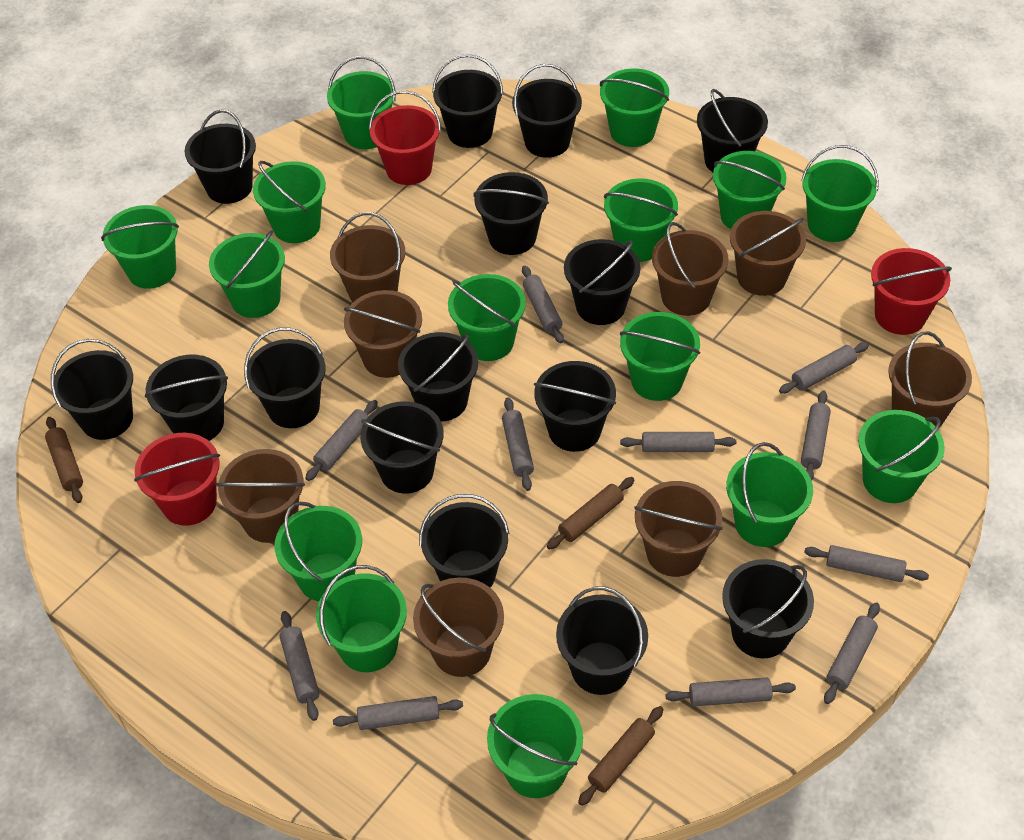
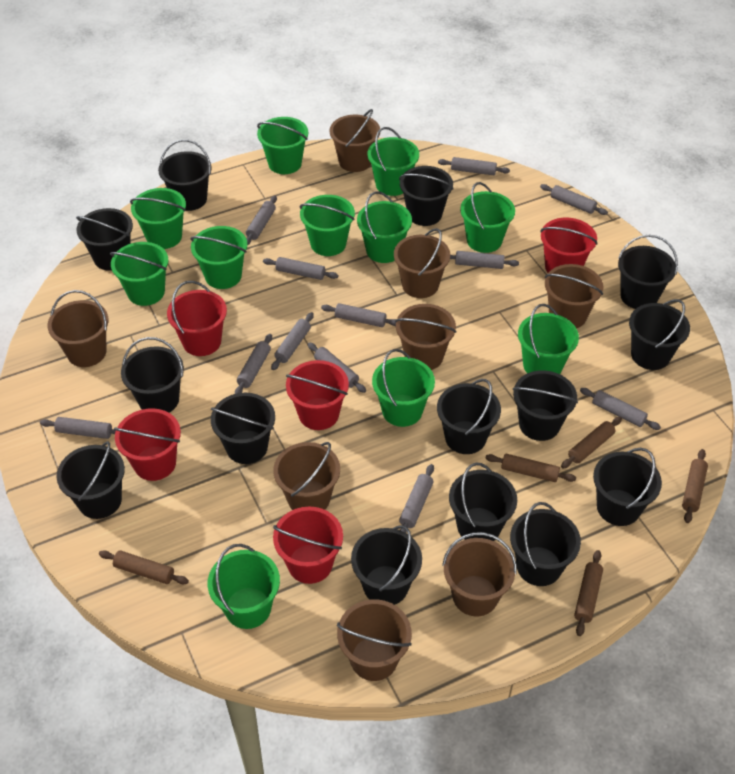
black bucket: 15 -> 14
brown rolling pin: 3 -> 5
green bucket: 15 -> 11
grey rolling pin: 11 -> 12
red bucket: 3 -> 5

